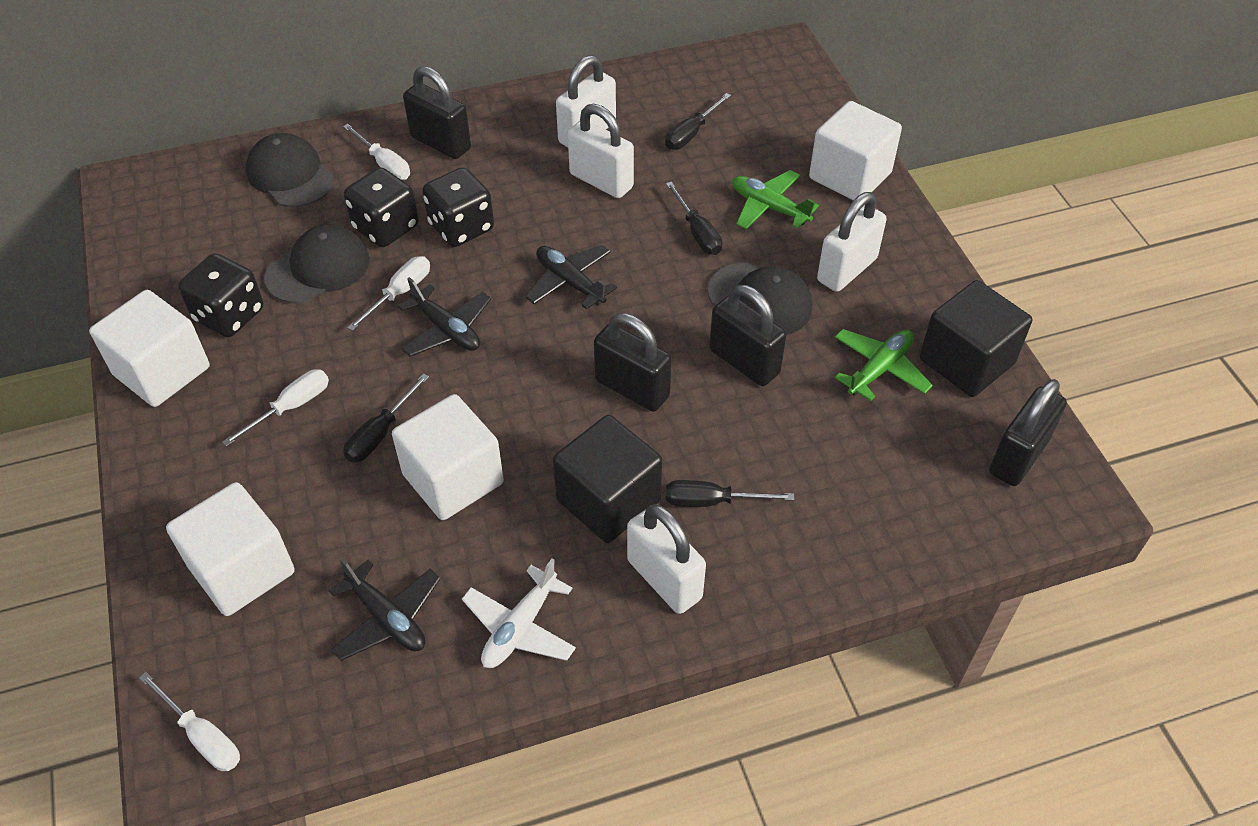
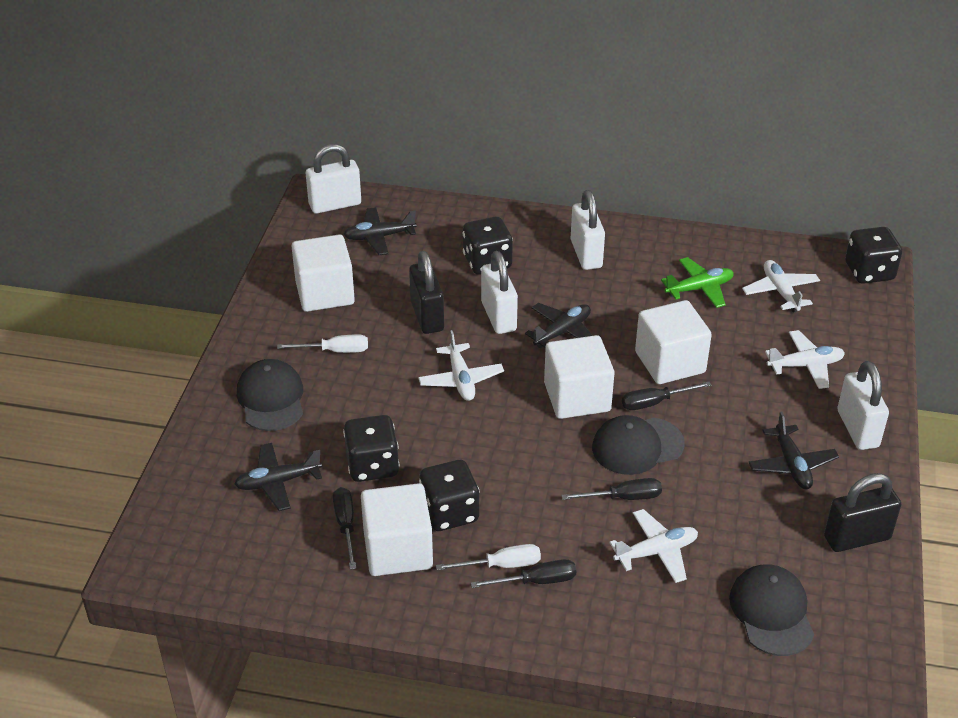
black cube: 2 -> 0
black dice: 3 -> 4
black padlock: 4 -> 2
black plane: 3 -> 4
green plane: 2 -> 1
white plane: 1 -> 4
white screwdriver: 4 -> 2

